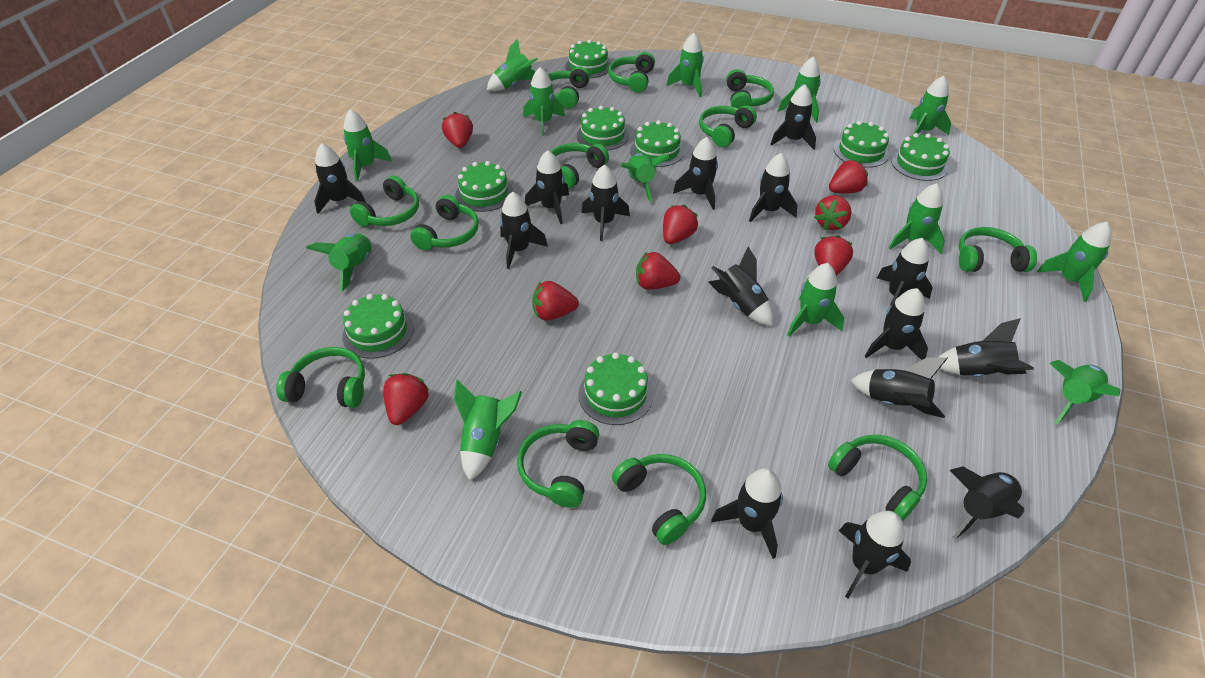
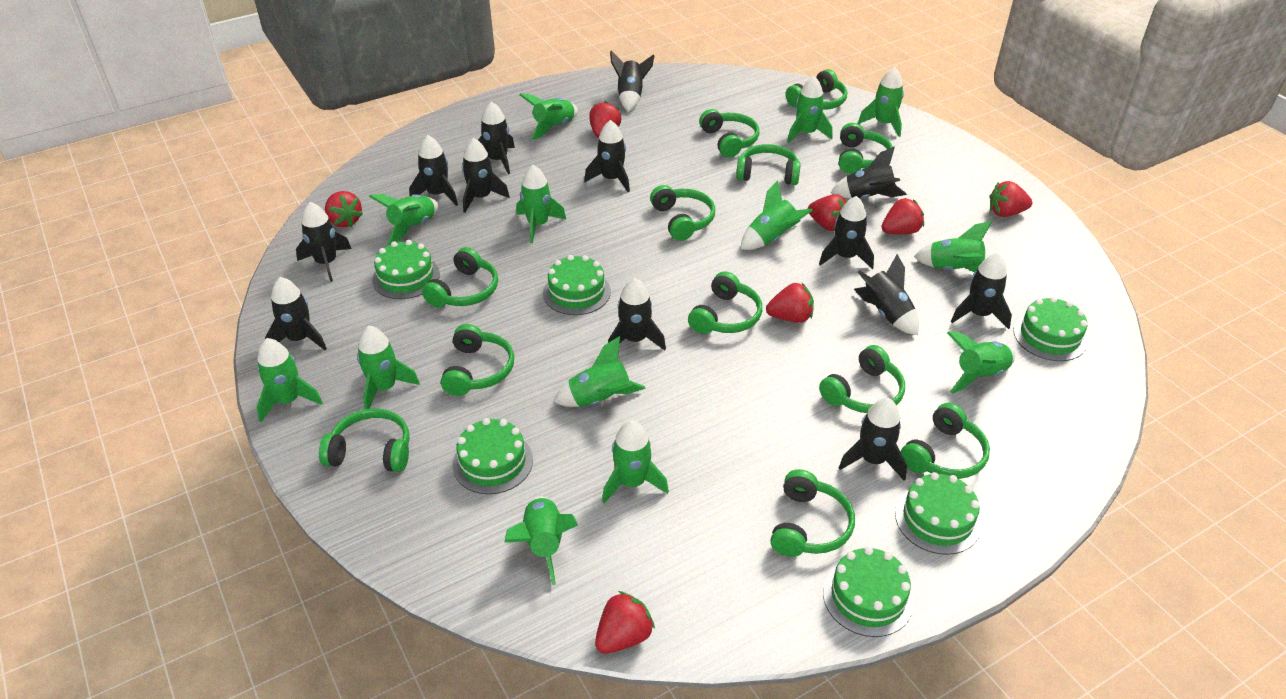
black rocket: 15 -> 13
green cake: 8 -> 6
red strawberry: 8 -> 7

